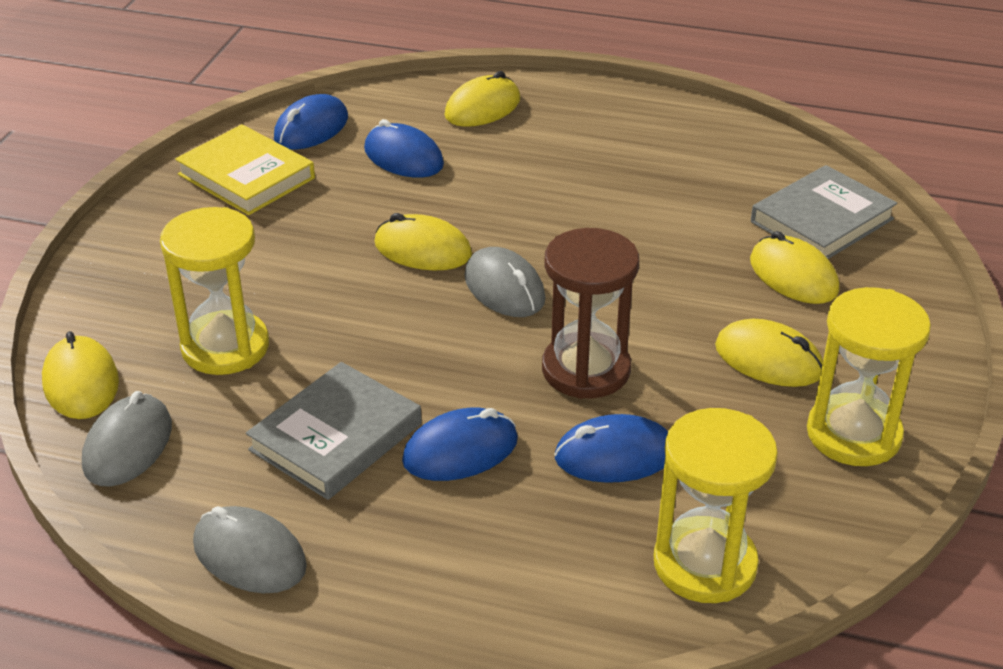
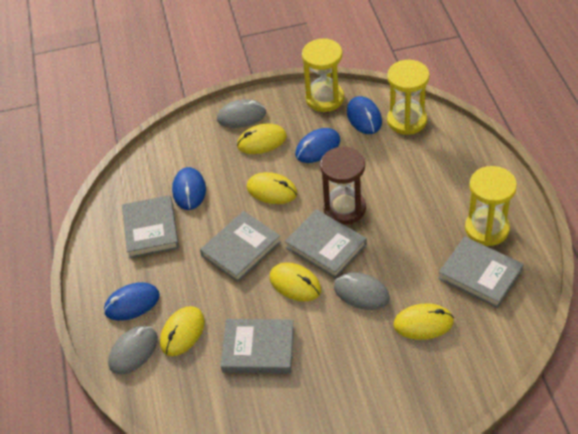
grey book: 2 -> 5
yellow book: 1 -> 0

